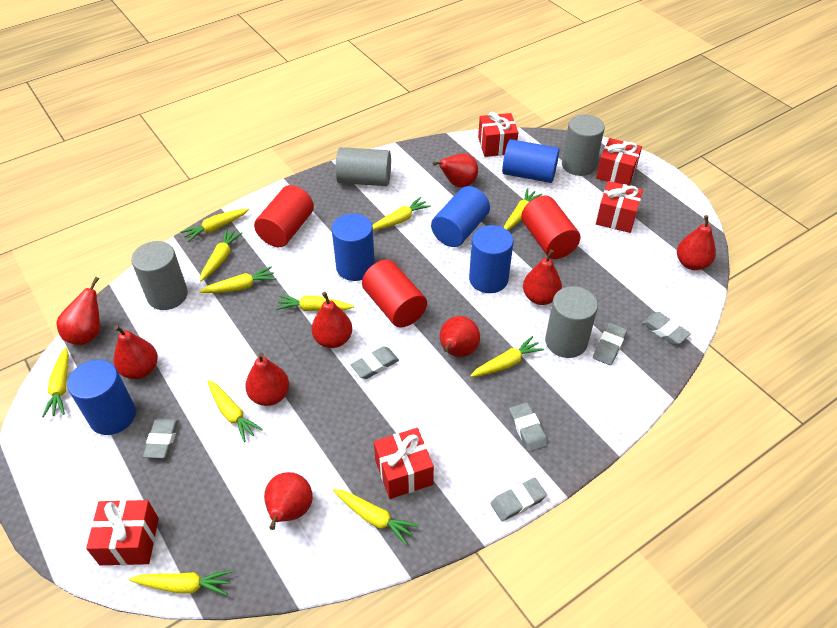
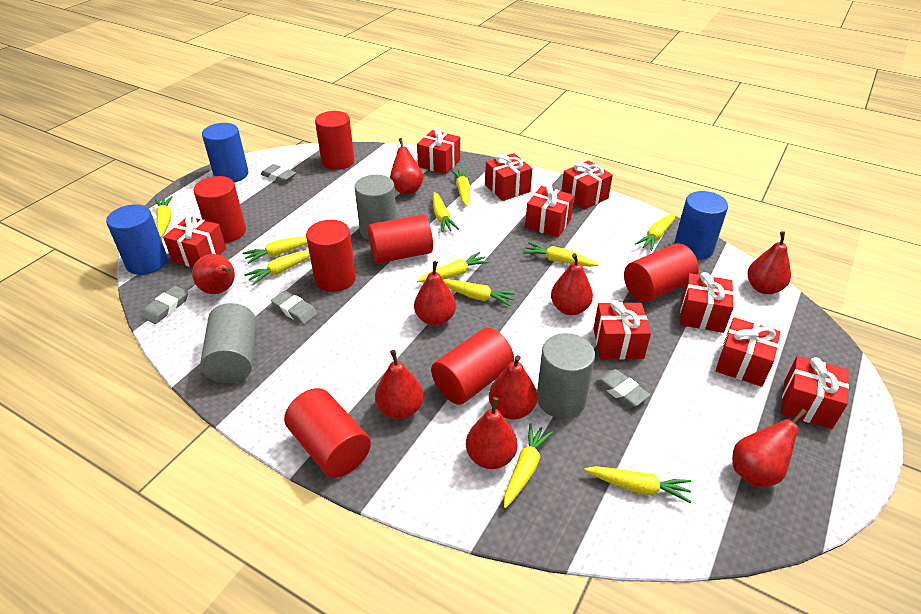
blue cylinder: 5 -> 3
grey cylinder: 4 -> 3
grey eraser: 6 -> 4
red cylinder: 3 -> 7
red gift: 5 -> 9

